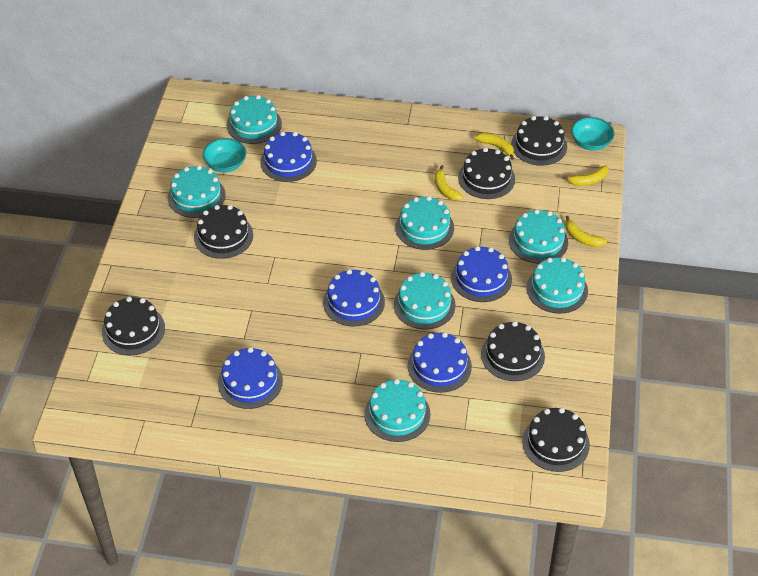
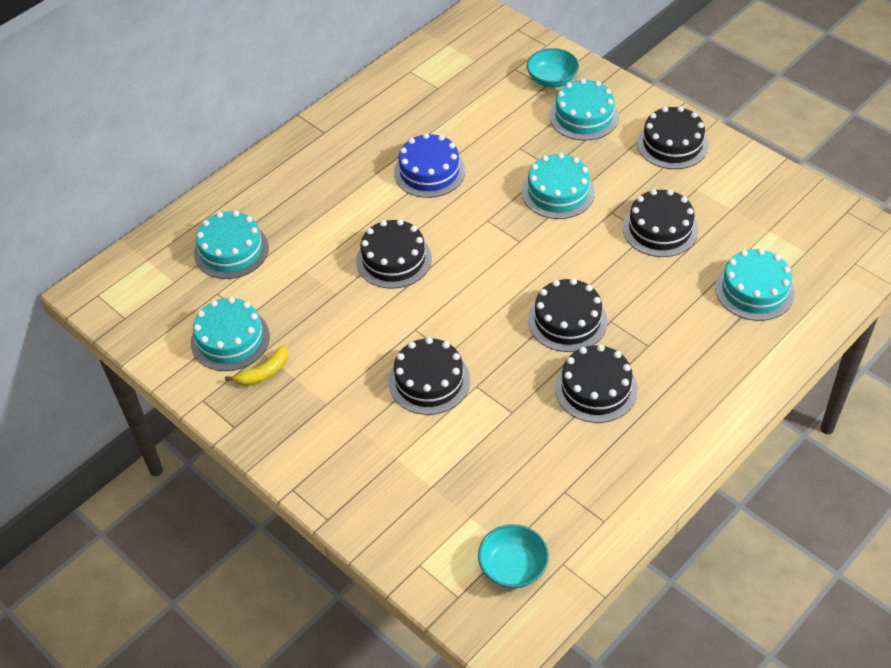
blue cake: 5 -> 1
turquoise cake: 7 -> 5
yellow banana: 4 -> 1

